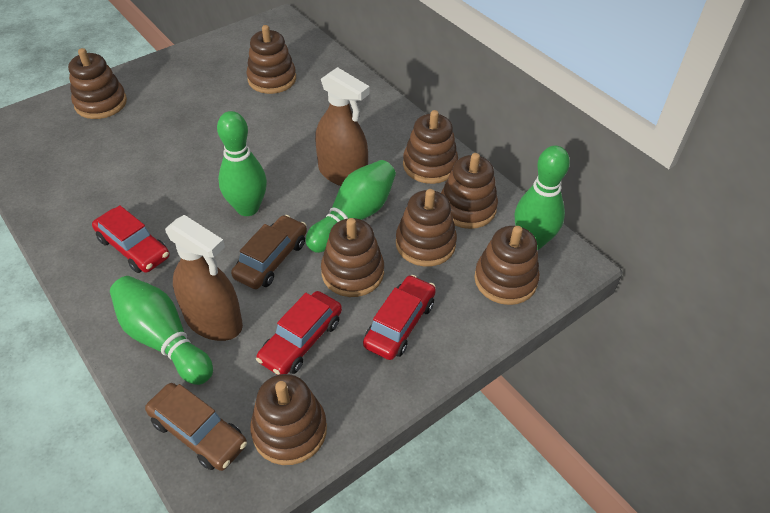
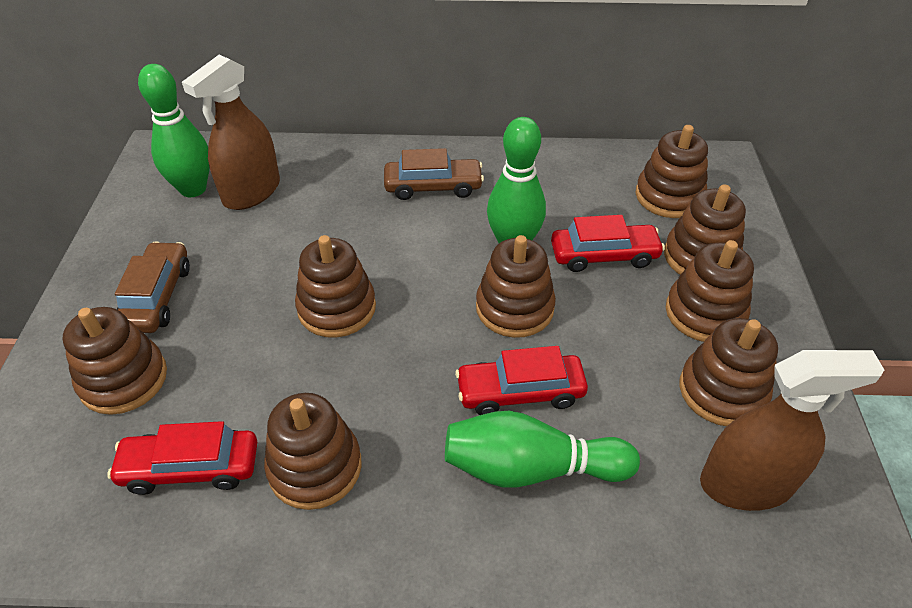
green bowling pin: 4 -> 3

